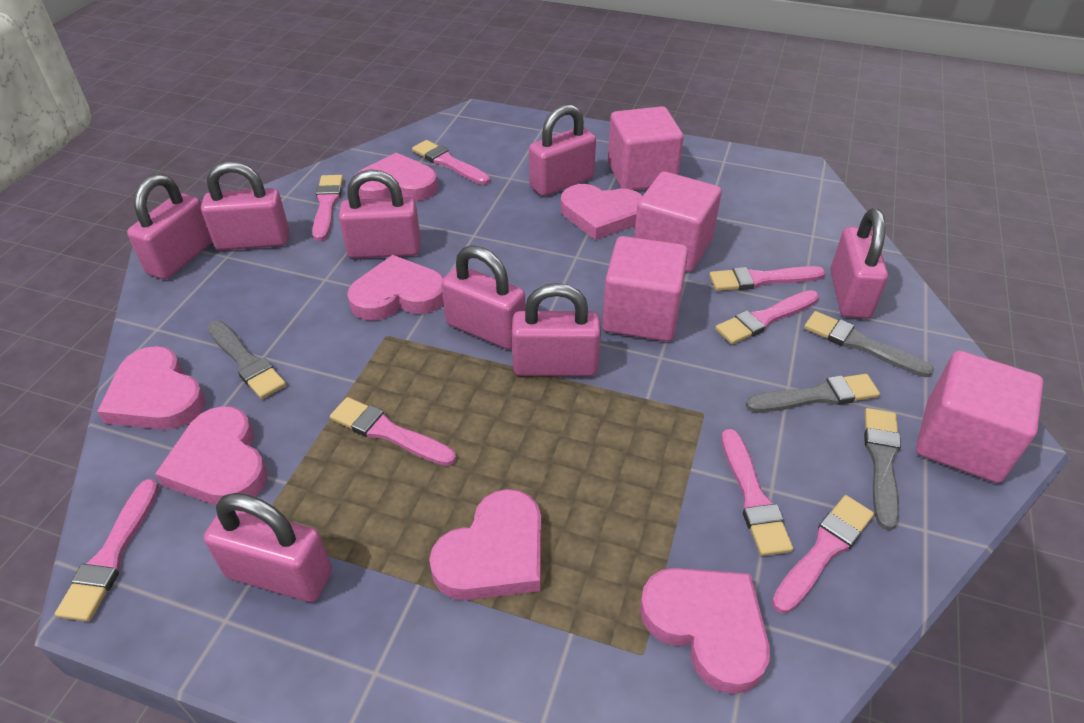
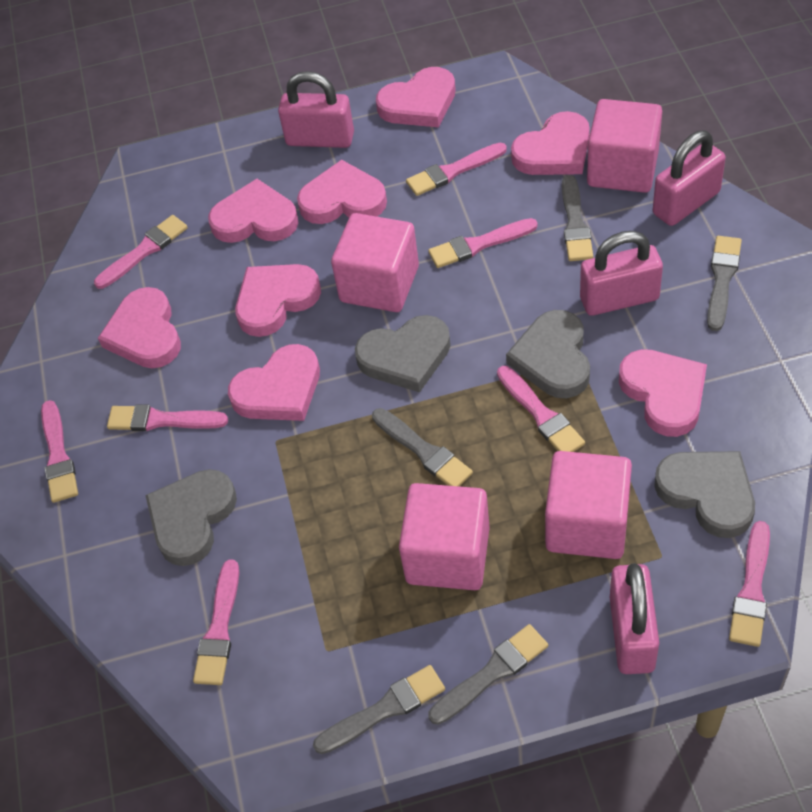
grey brush: 4 -> 5
grey heart: 0 -> 4
pink heart: 7 -> 8
pink padlock: 8 -> 4

